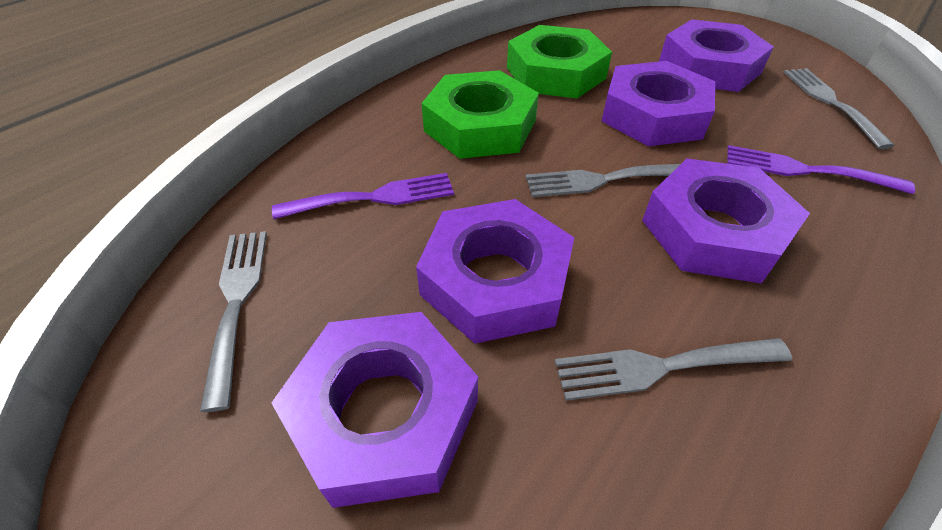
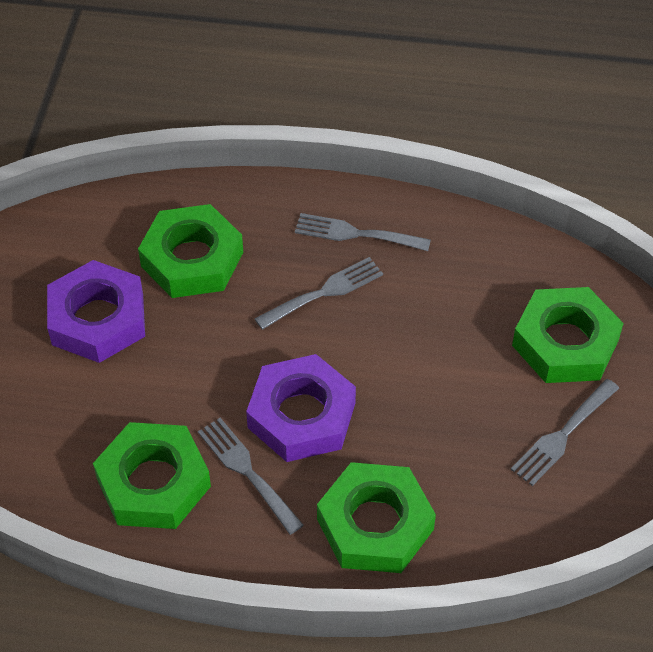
green nut: 2 -> 4
purple fork: 2 -> 0
purple nut: 5 -> 2

